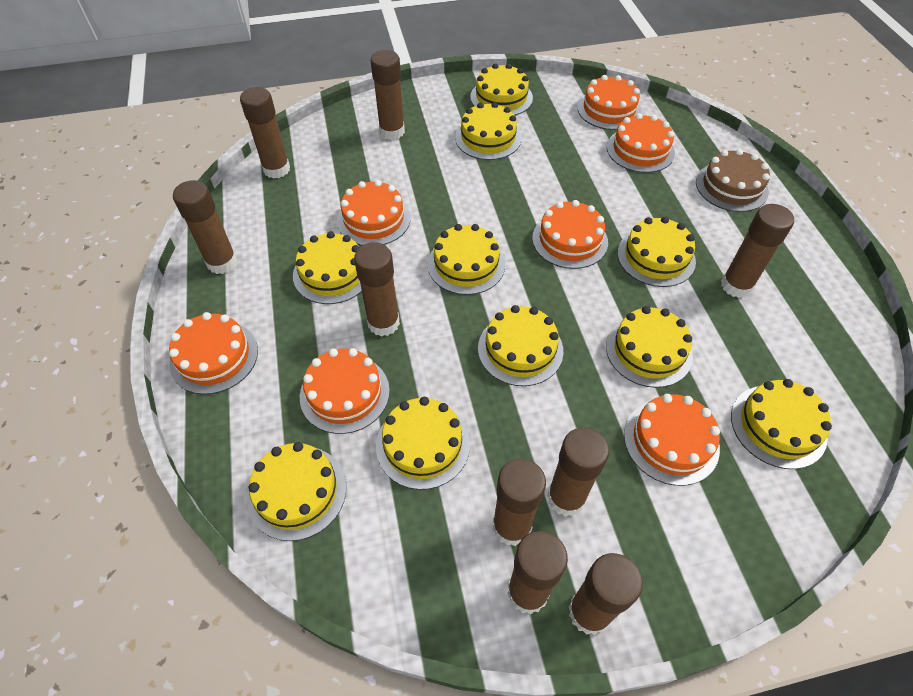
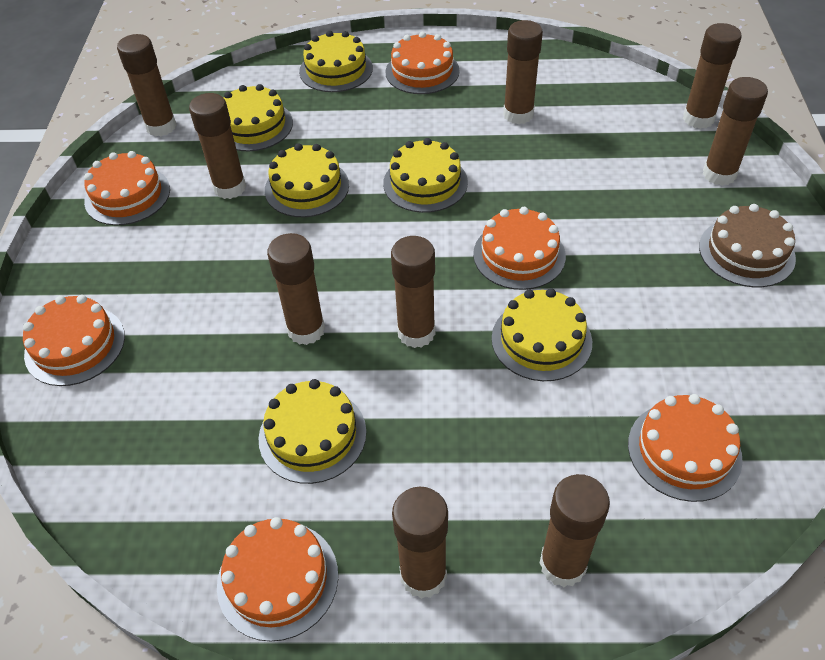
orange cake: 7 -> 6
yellow cake: 10 -> 6

